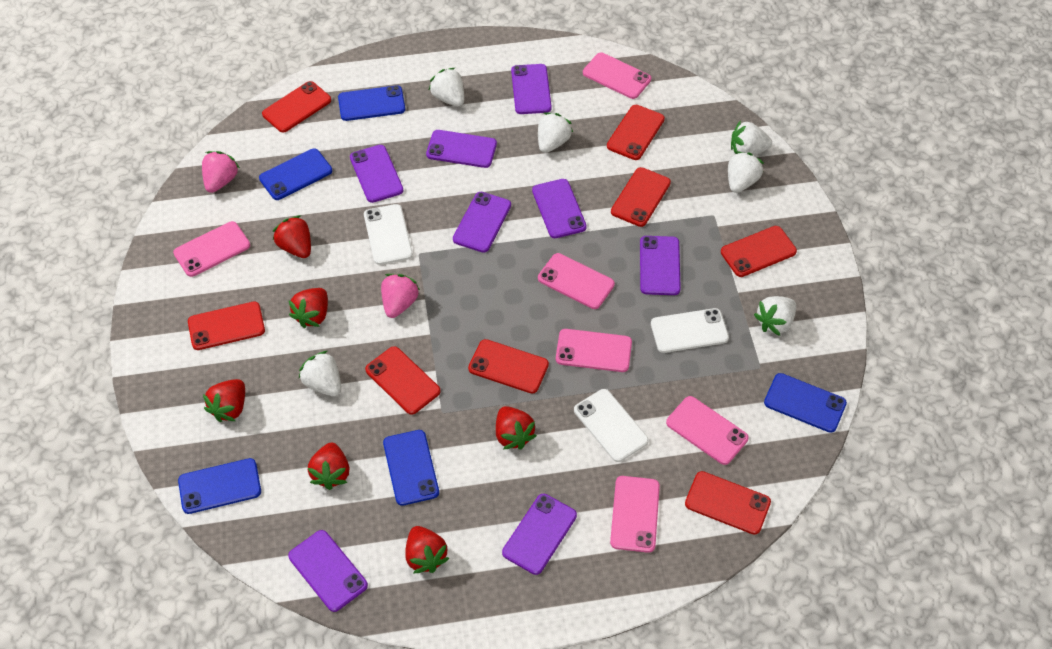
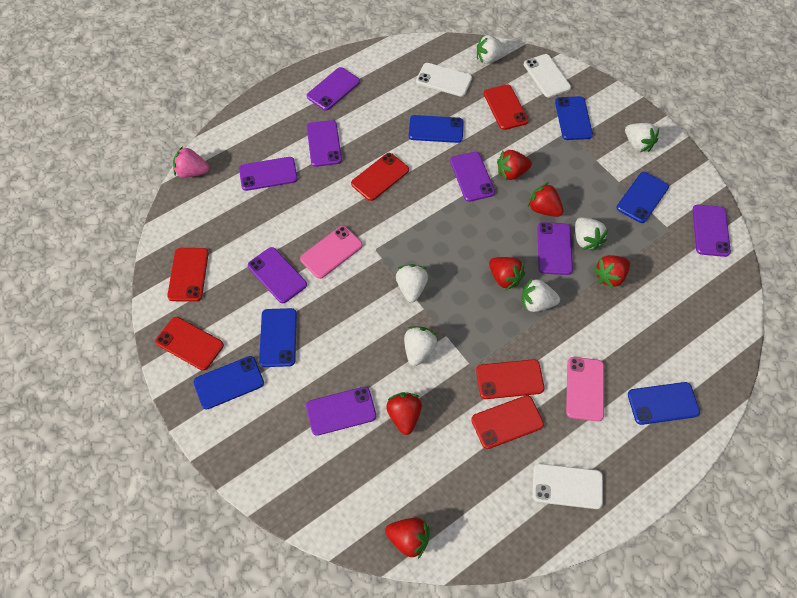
blue phone: 5 -> 6
pink phone: 6 -> 2
pink strawberry: 2 -> 1
red phone: 8 -> 6

